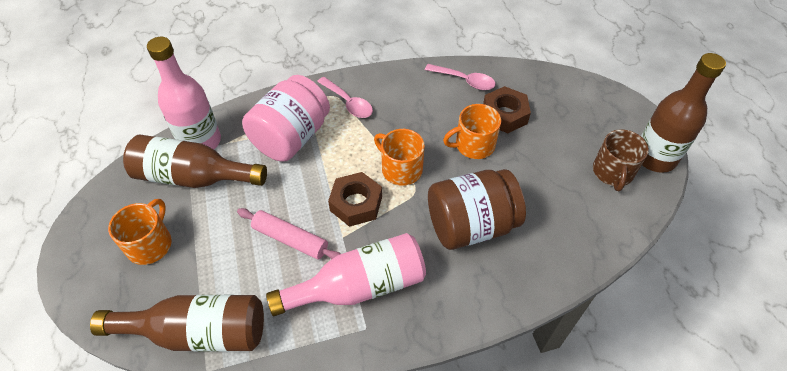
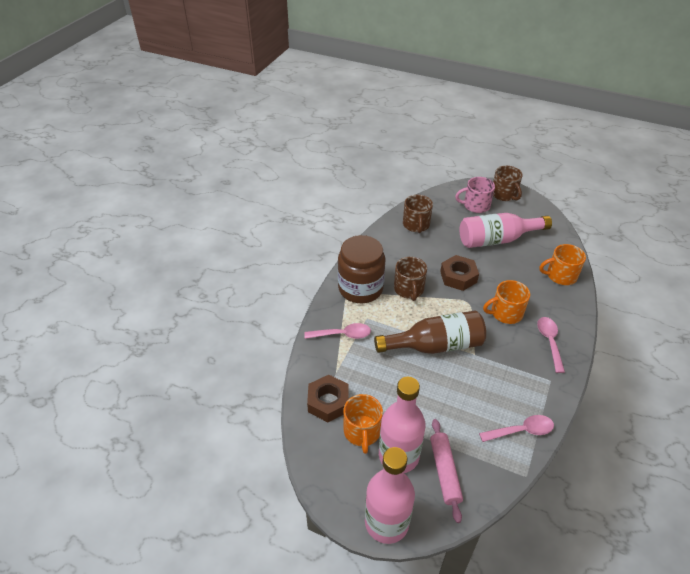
brown bottle: 3 -> 1
brown mug: 1 -> 3
pink bottle: 2 -> 3
pink jar: 1 -> 0
pink mug: 0 -> 1
pink spoon: 2 -> 3

